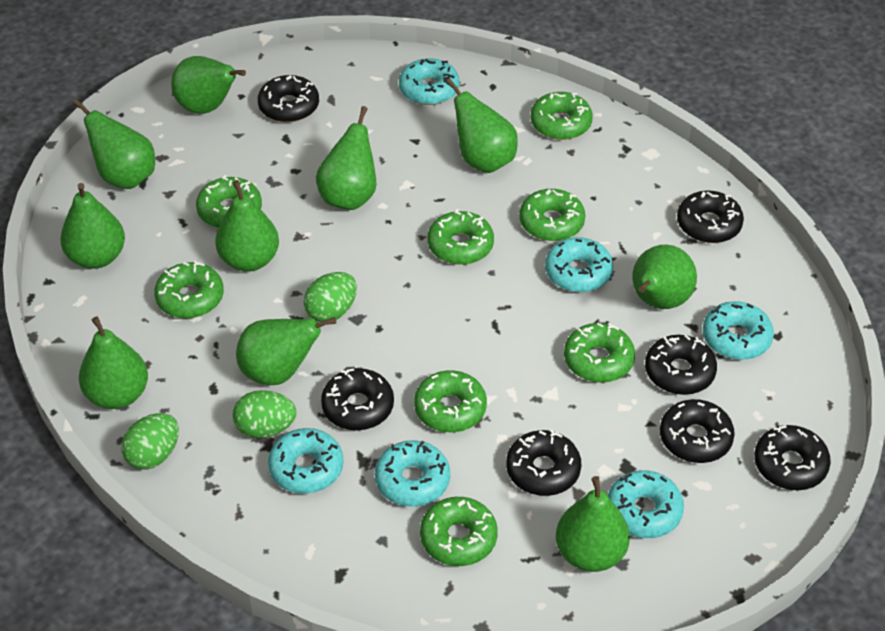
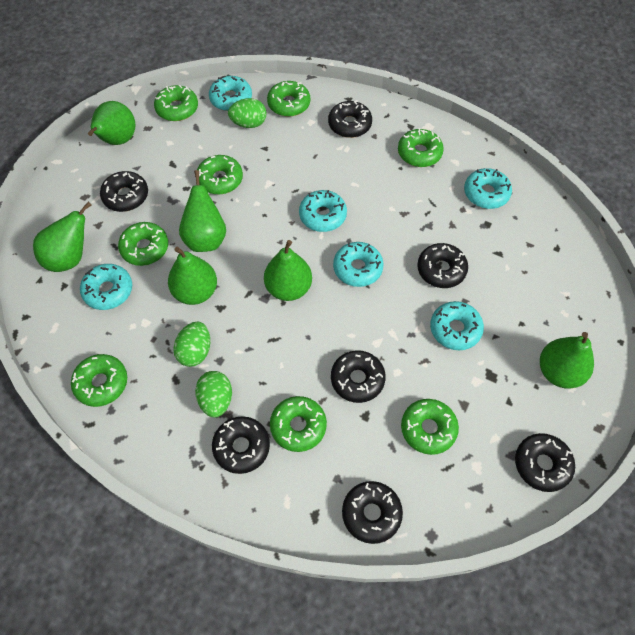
green pear: 10 -> 6

